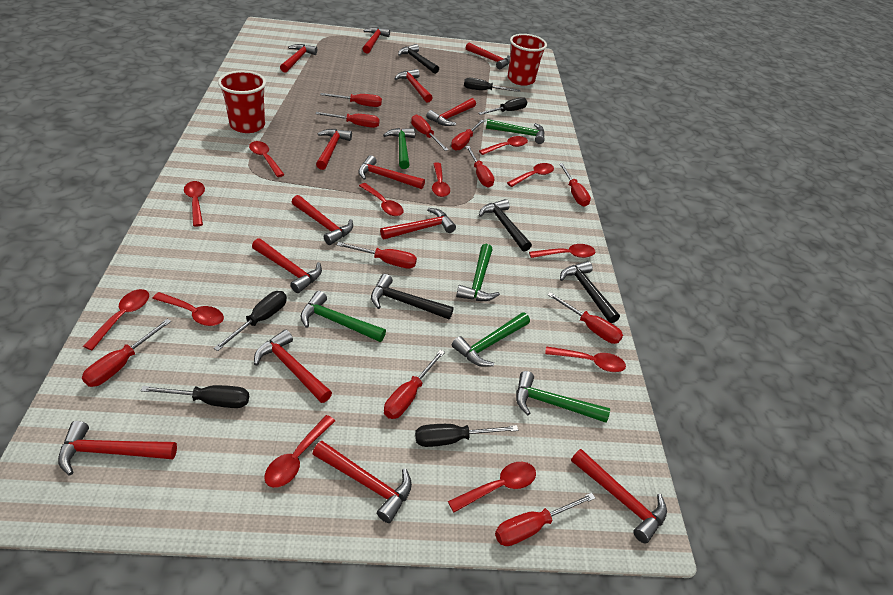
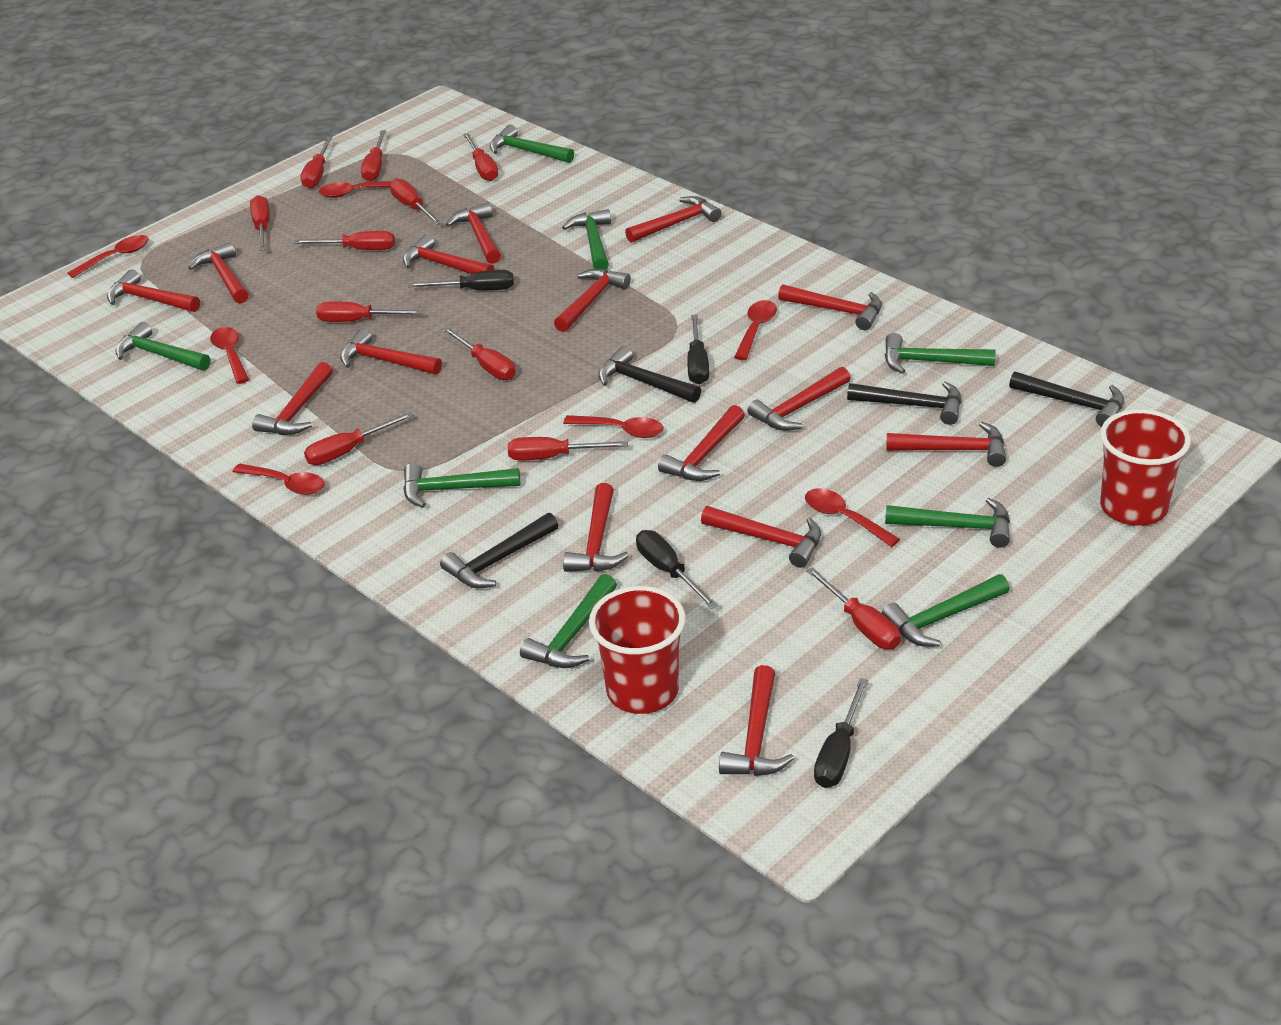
black screwdriver: 5 -> 4
green hammer: 6 -> 8
red hammer: 14 -> 15
red spoon: 12 -> 7

